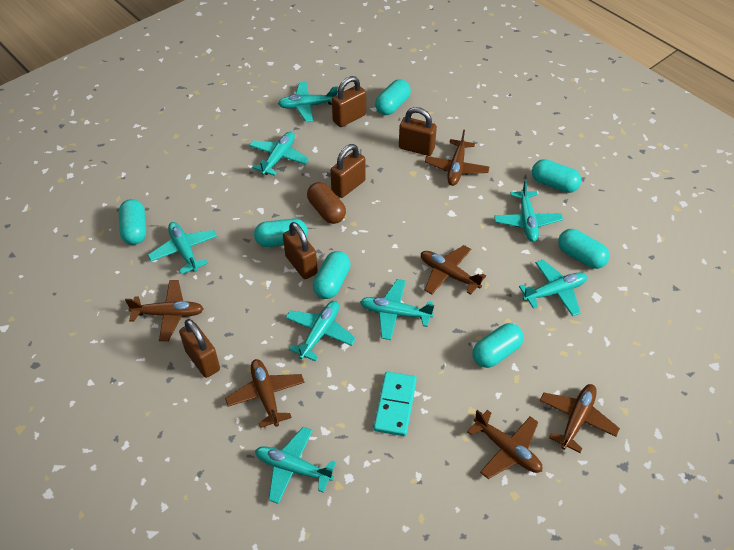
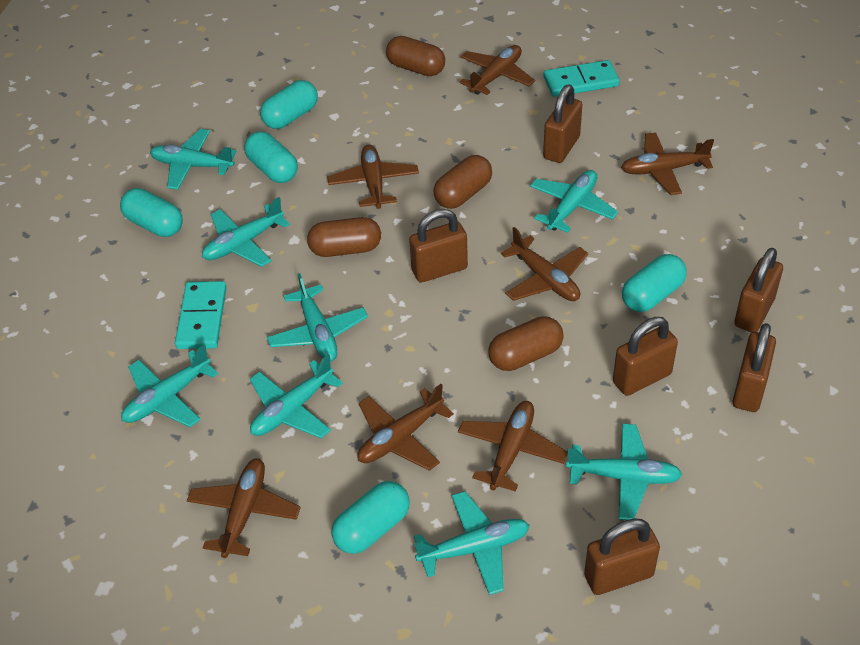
brown capsule: 1 -> 4
brown padlock: 5 -> 6
brown plane: 6 -> 7
turquoise capsule: 7 -> 5
turquoise domino: 1 -> 2

